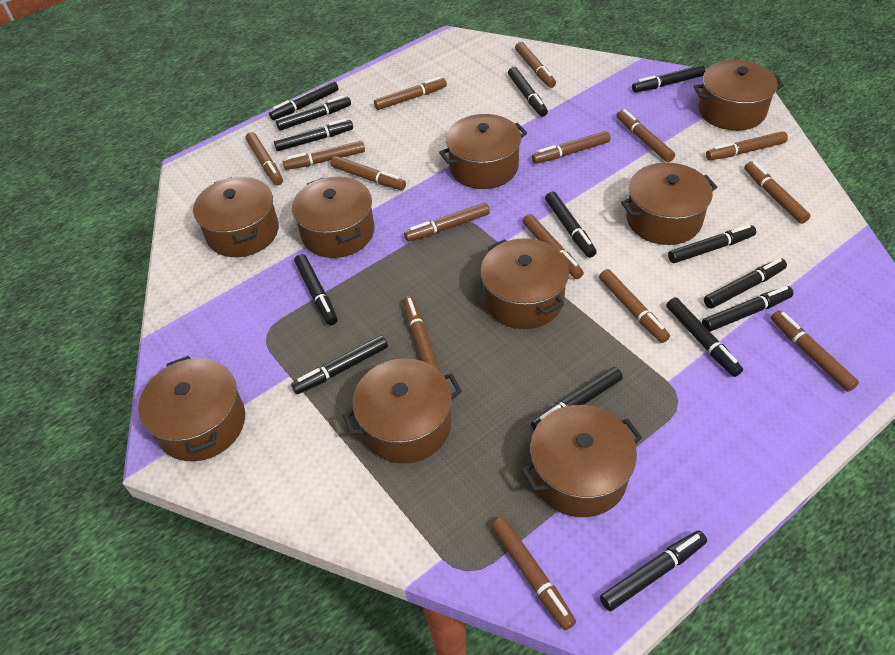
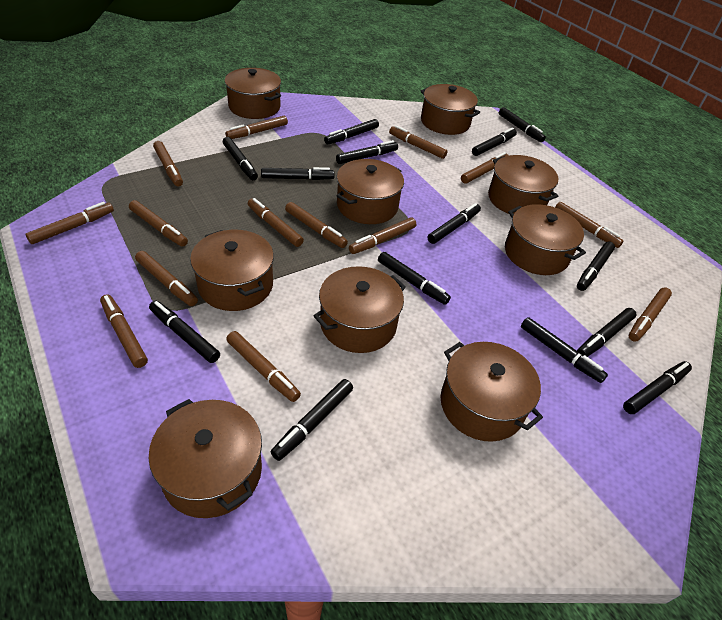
brown marker: 15 -> 14

